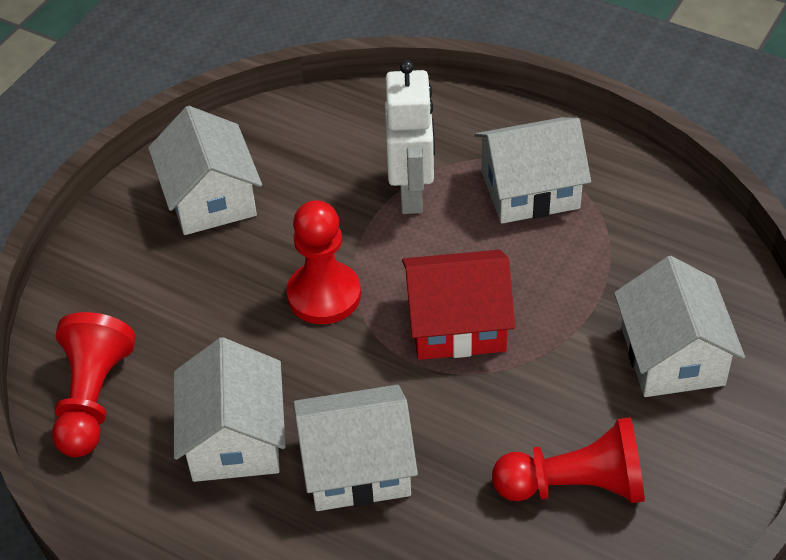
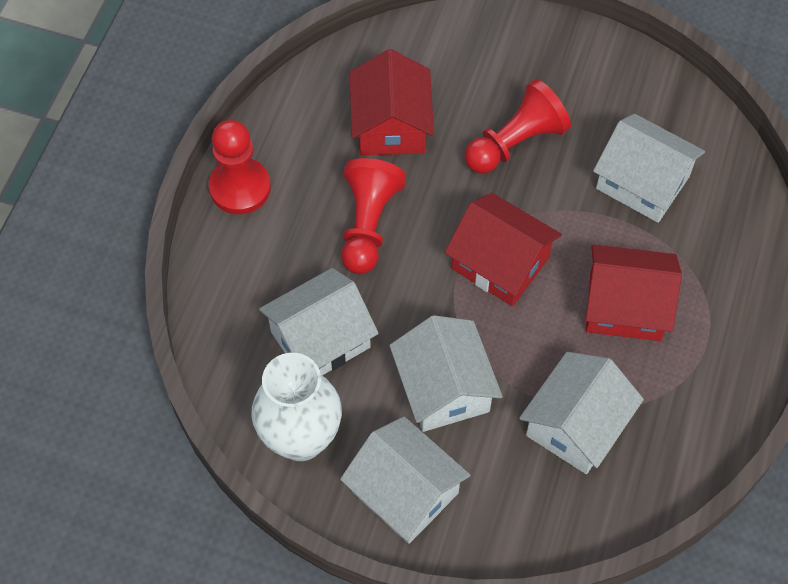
red house: 1 -> 3
white robot: 1 -> 0
white vase: 0 -> 1

